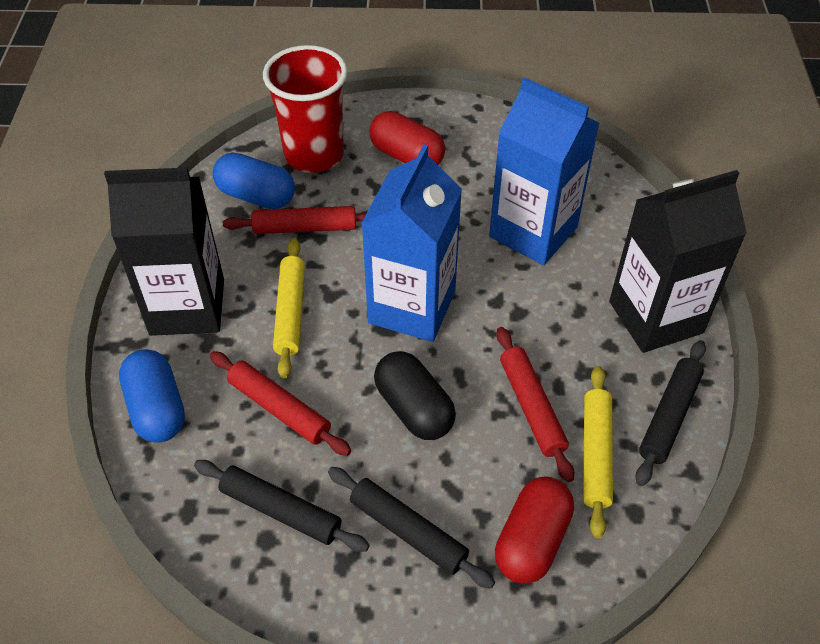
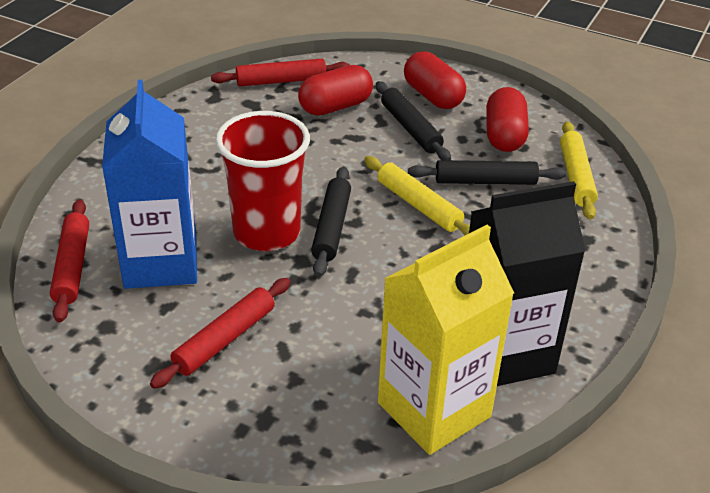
black capsule: 1 -> 0
black carton: 2 -> 1
blue capsule: 2 -> 0
blue carton: 2 -> 1
red capsule: 2 -> 3
yellow carton: 0 -> 1

